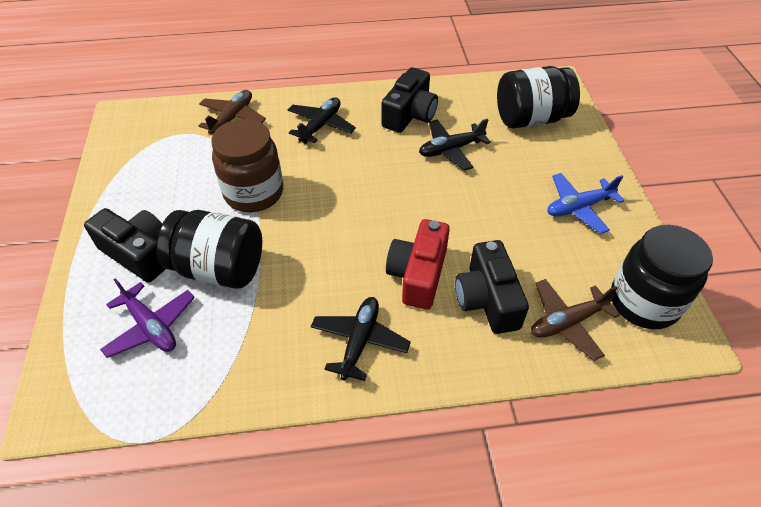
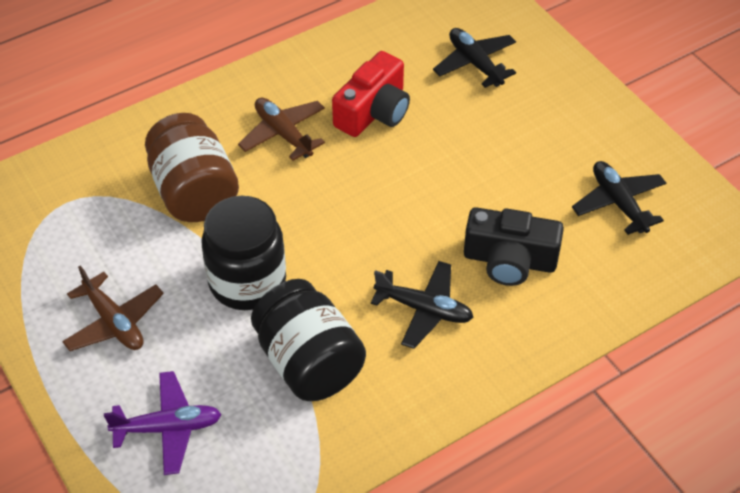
black camera: 3 -> 1
black jar: 3 -> 2
blue plane: 1 -> 0

